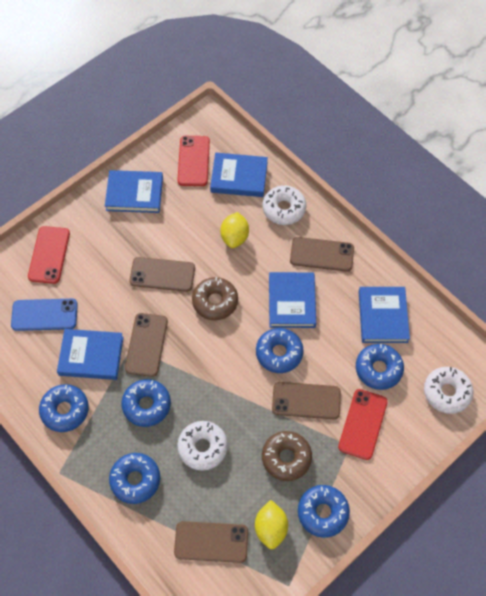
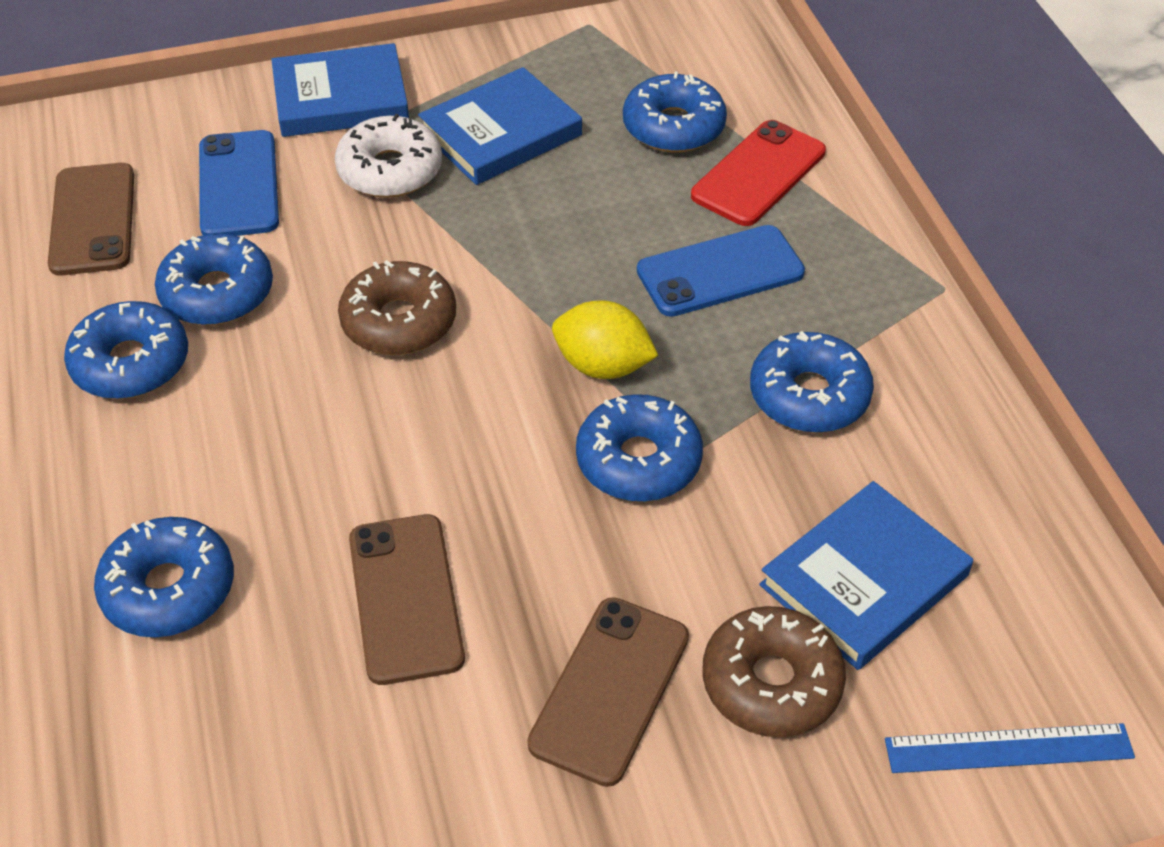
blue book: 5 -> 3
blue phone: 1 -> 2
blue ruler: 0 -> 1
brown phone: 5 -> 3
red phone: 3 -> 1
white donut: 3 -> 1
yellow lemon: 2 -> 1

